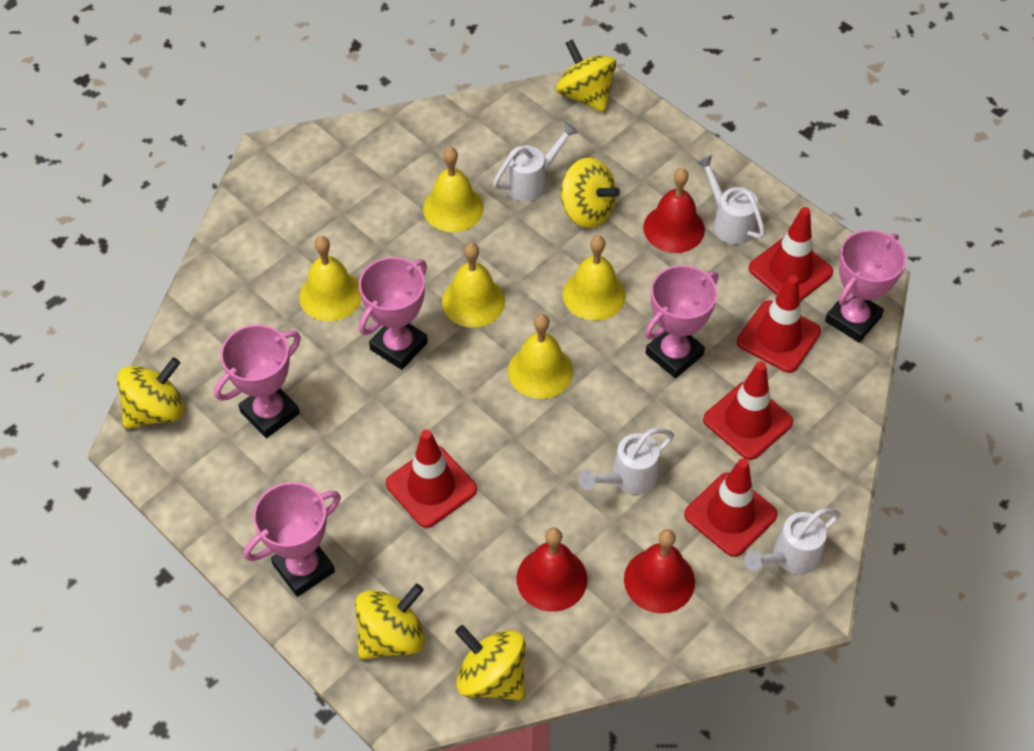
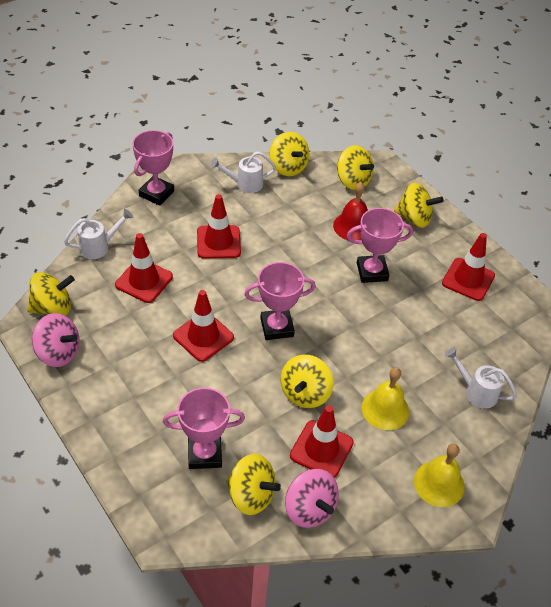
pink spinning top: 0 -> 2
pink trophy: 5 -> 4
red bell: 3 -> 1
white watering can: 4 -> 3
yellow bell: 5 -> 2
yellow spinning top: 5 -> 6

